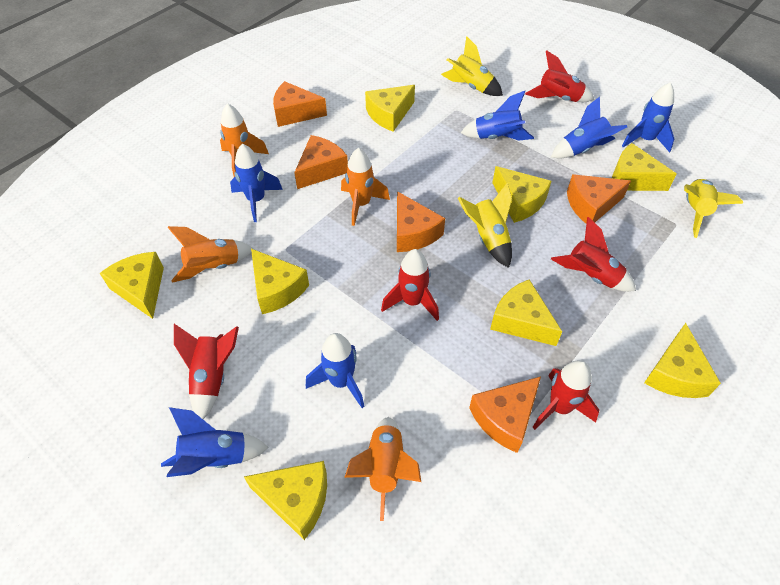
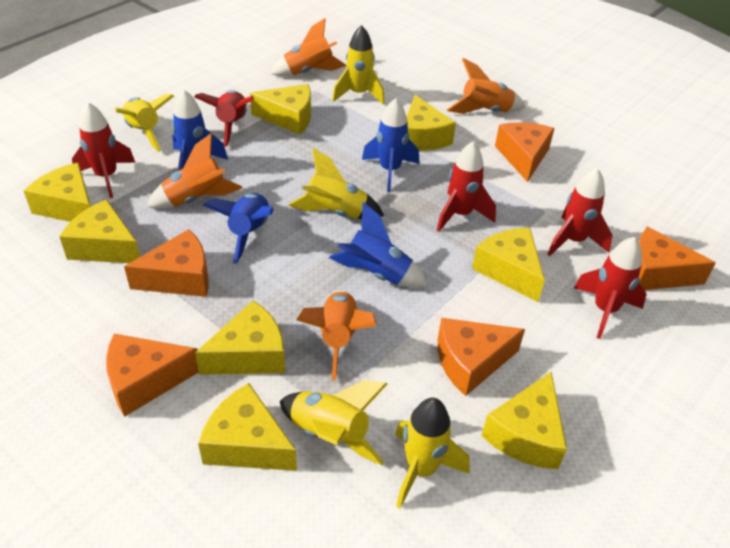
blue rocket: 6 -> 4
yellow rocket: 3 -> 5

